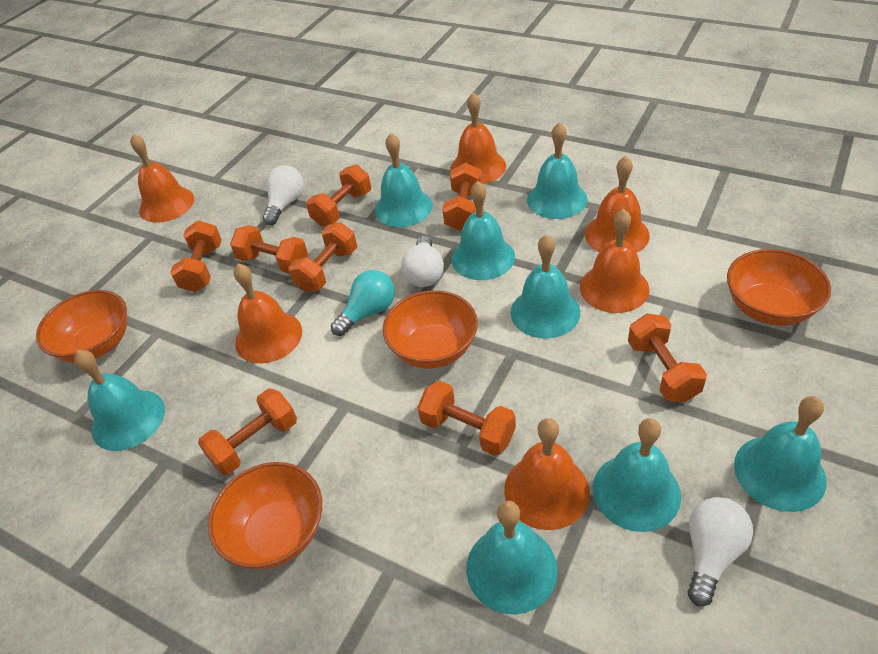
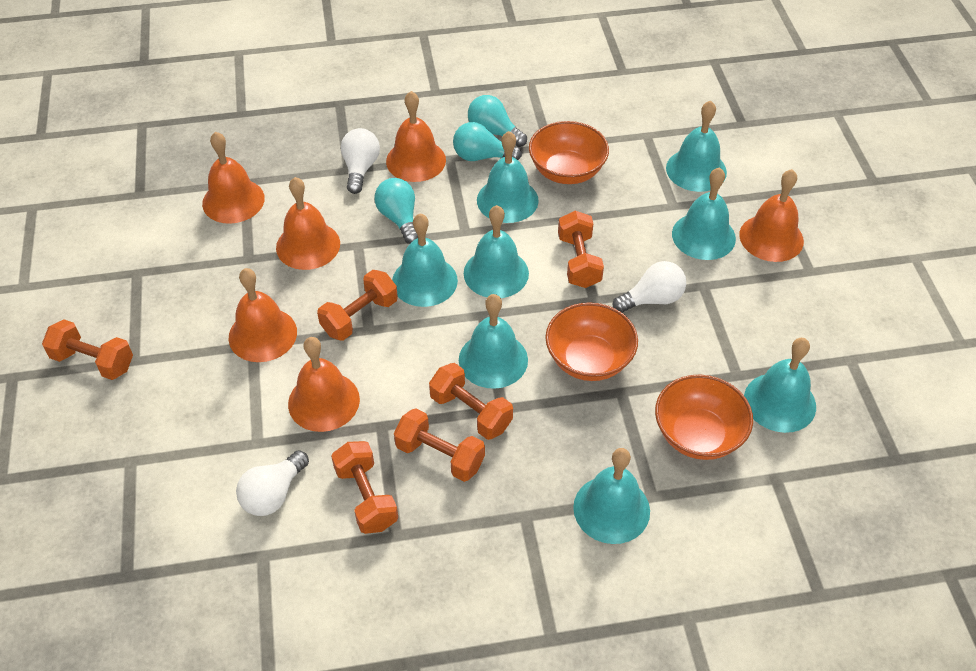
orange bowl: 4 -> 3
orange dumbbell: 8 -> 6
turquoise light bulb: 1 -> 3

